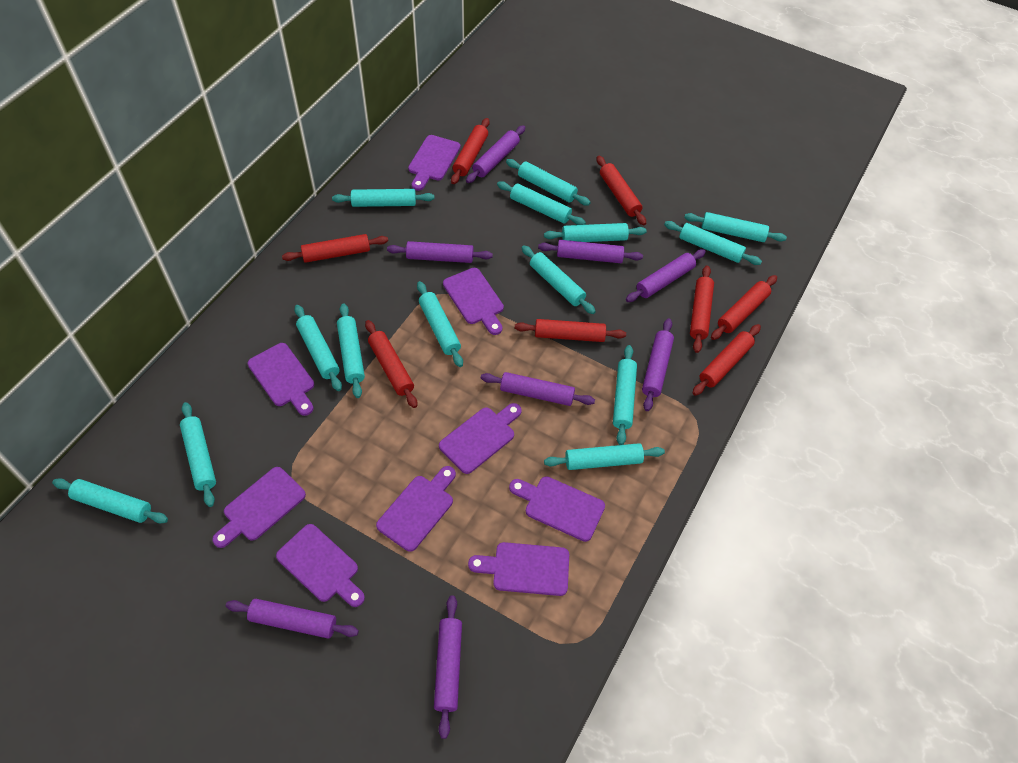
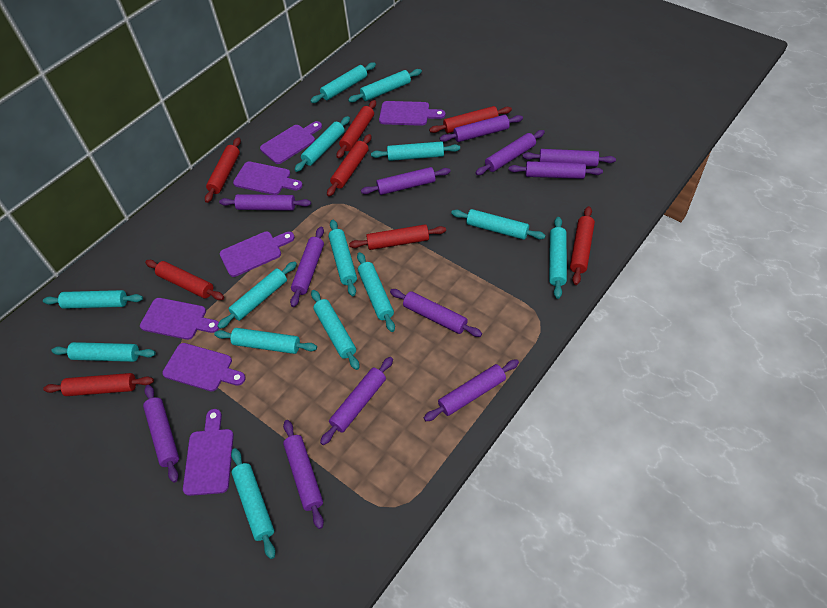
purple cutting board: 9 -> 7
purple rolling pin: 8 -> 12

